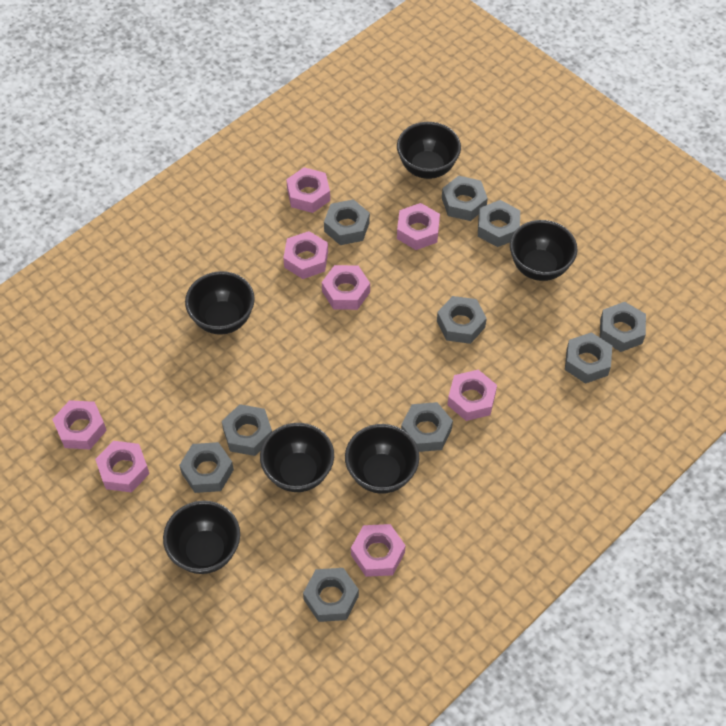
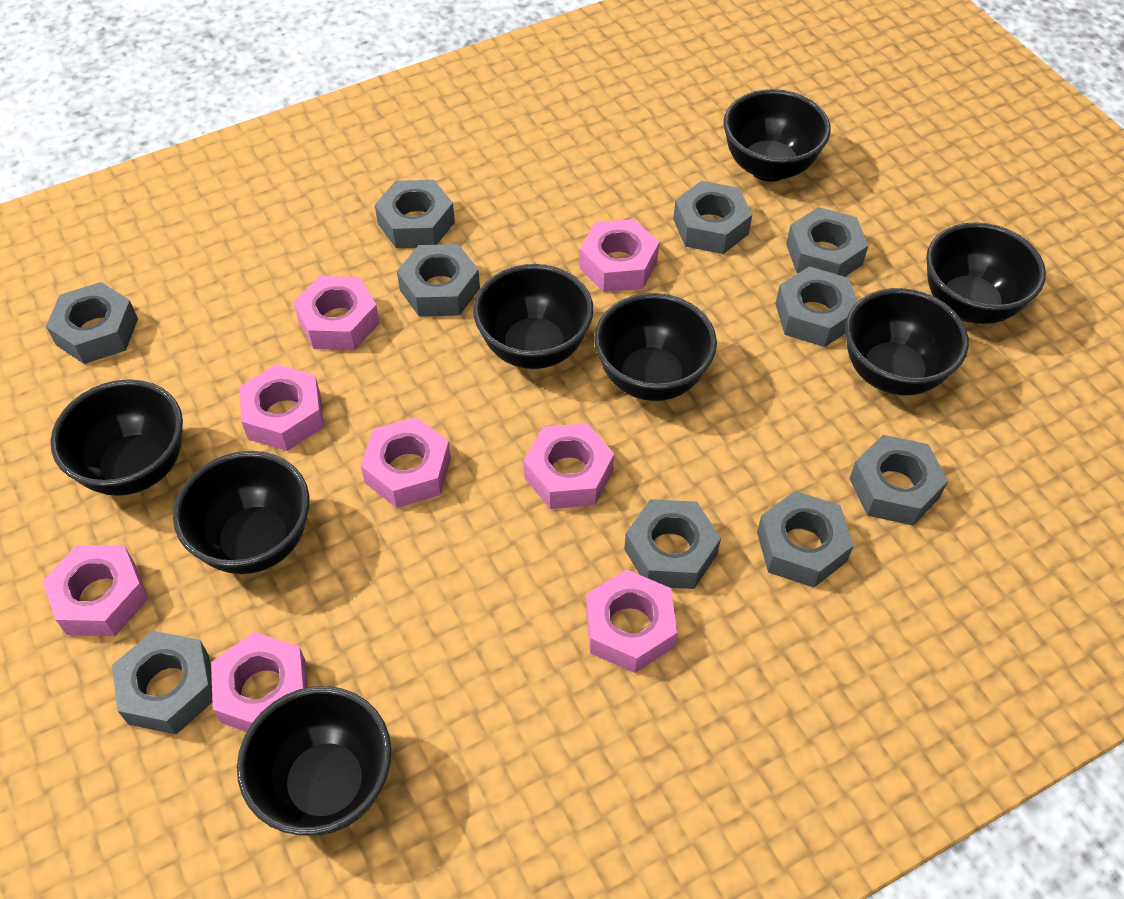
black bowl: 6 -> 8

